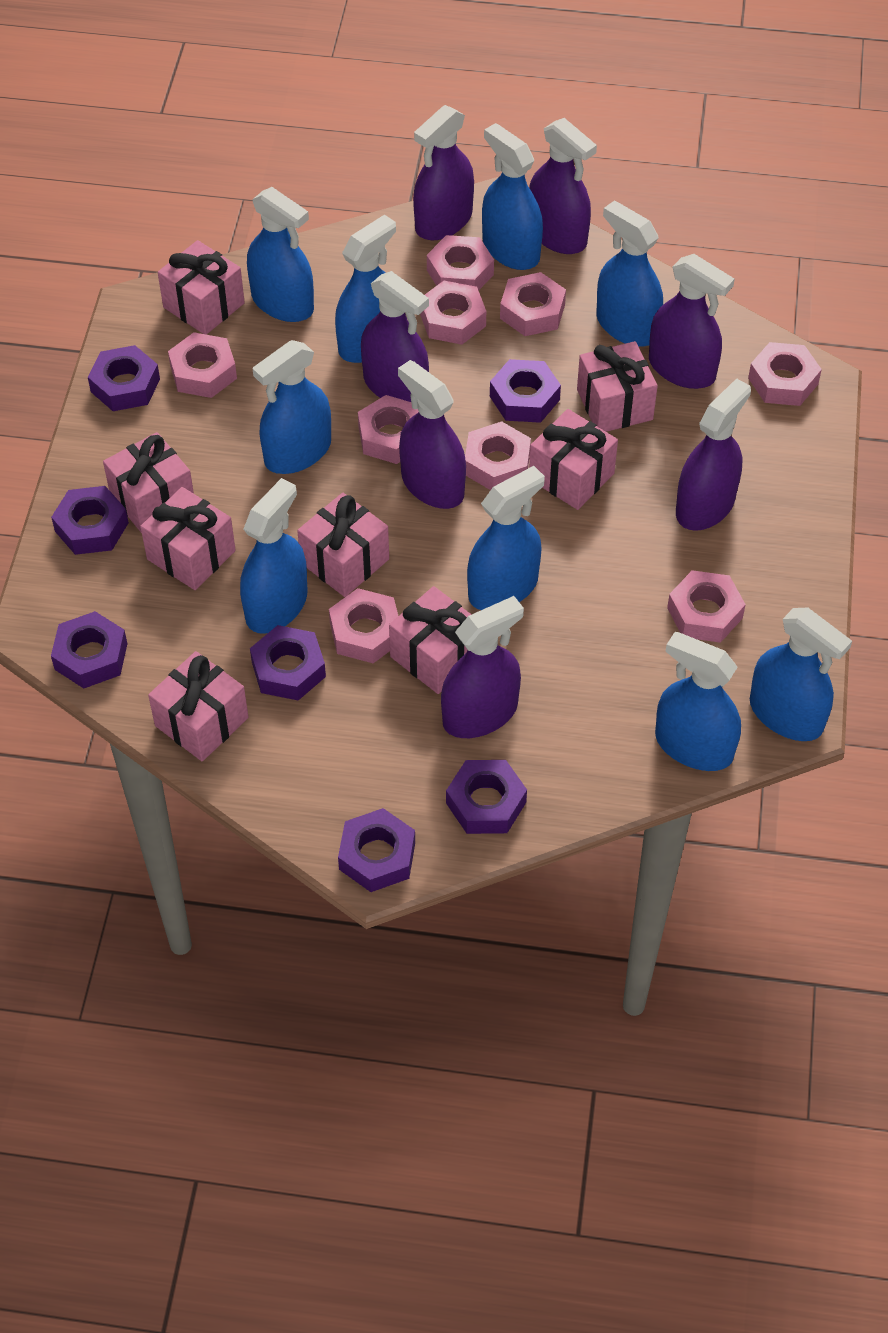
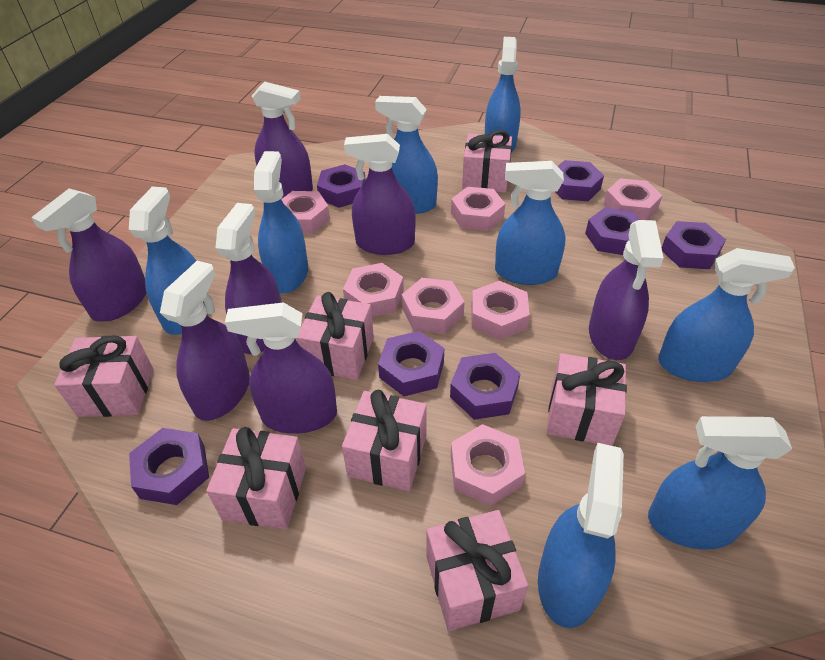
blue spray bottle: 9 -> 8
pink gift: 8 -> 7
pink nut: 9 -> 7

